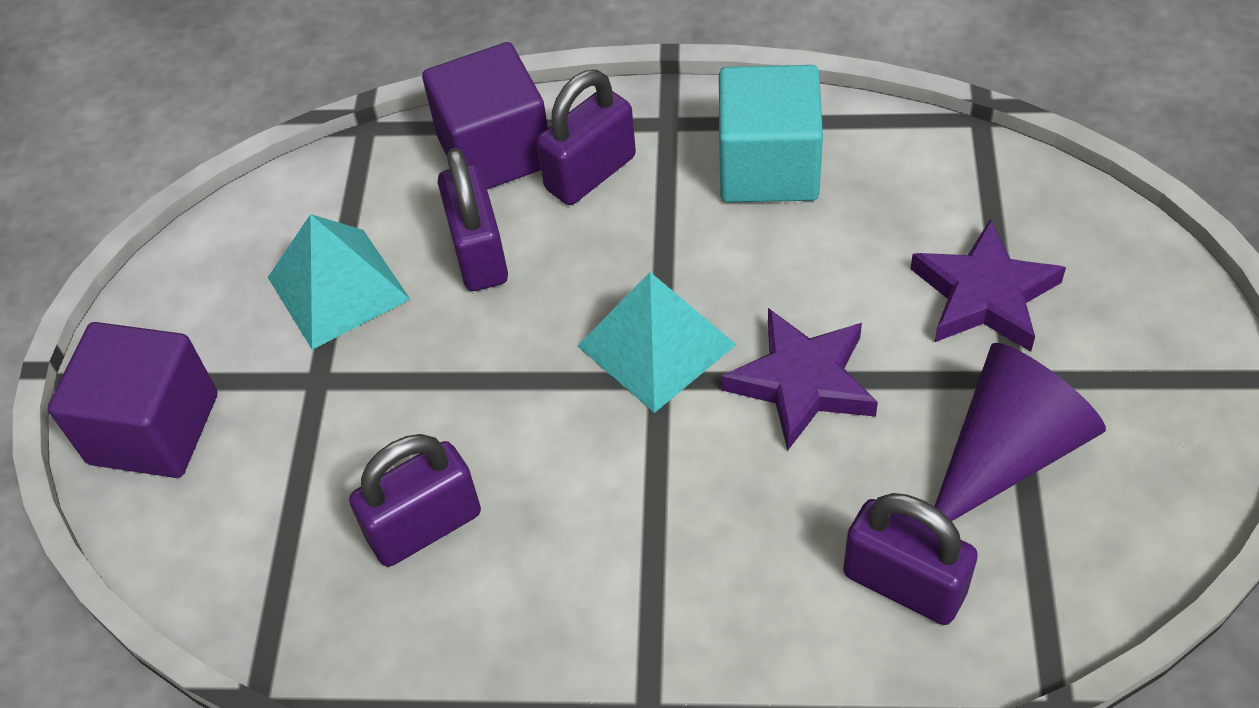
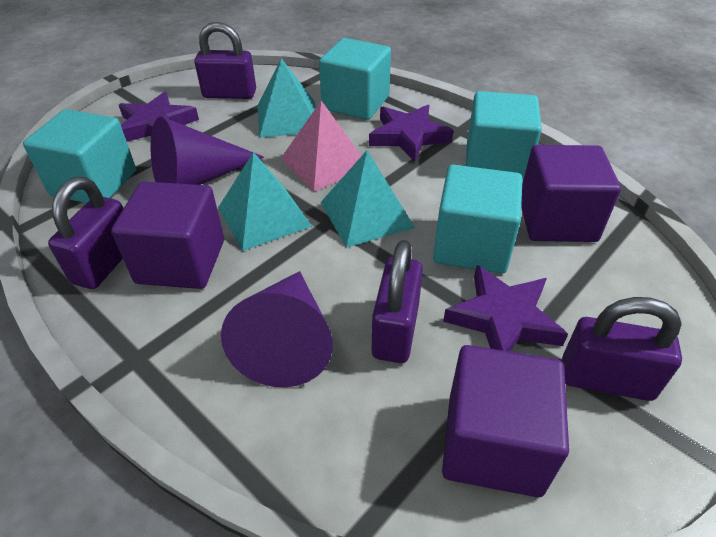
pink pyramid: 0 -> 1
purple cone: 1 -> 2
purple cube: 2 -> 3
purple star: 2 -> 3
turquoise cube: 1 -> 4
turquoise pyramid: 2 -> 3

